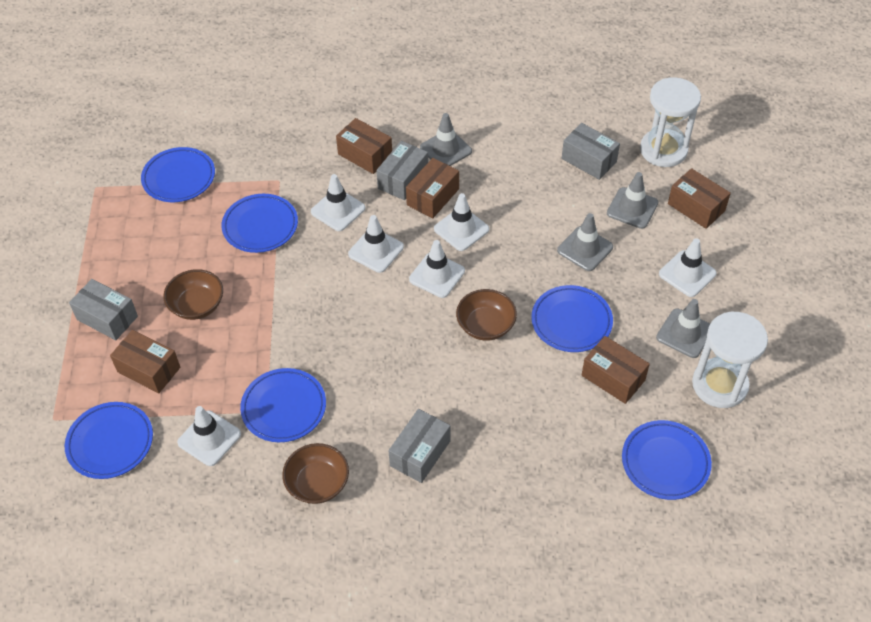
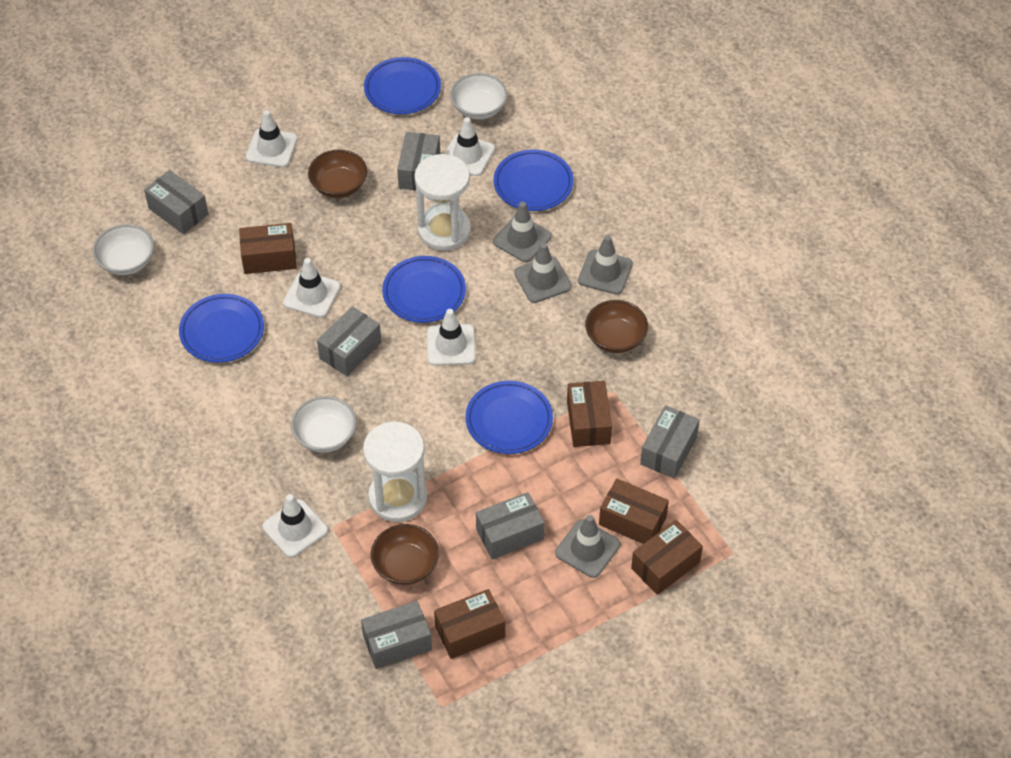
blue plate: 6 -> 5
grey box: 4 -> 6
white bowl: 0 -> 3
white traffic cone: 6 -> 5

